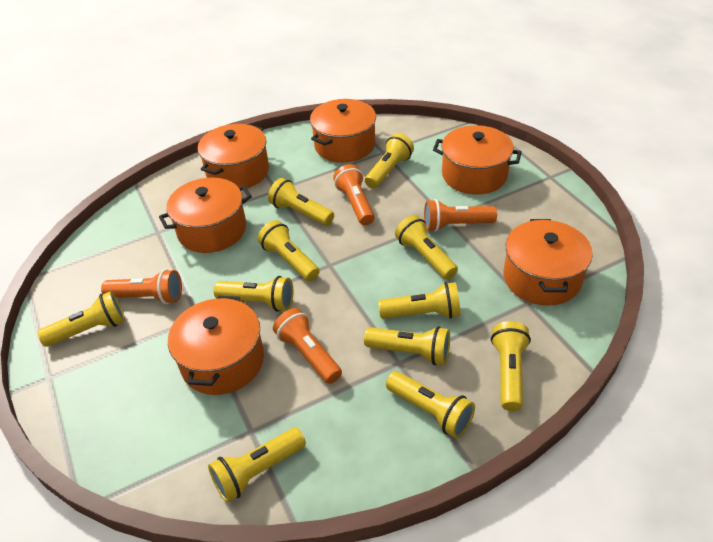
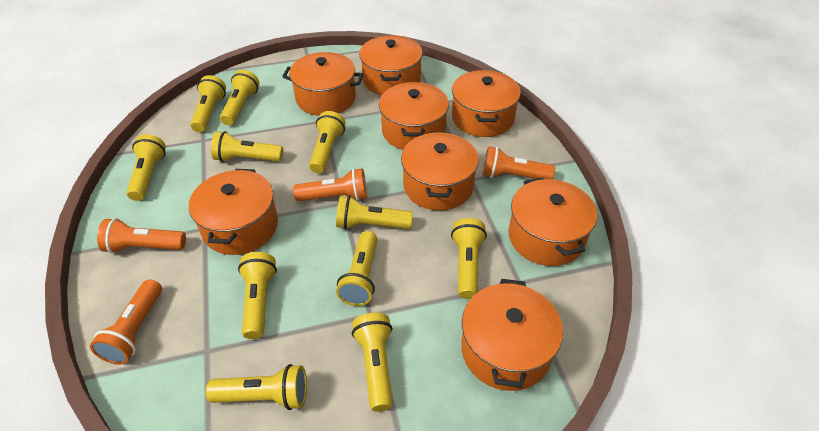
orange pot: 6 -> 8

